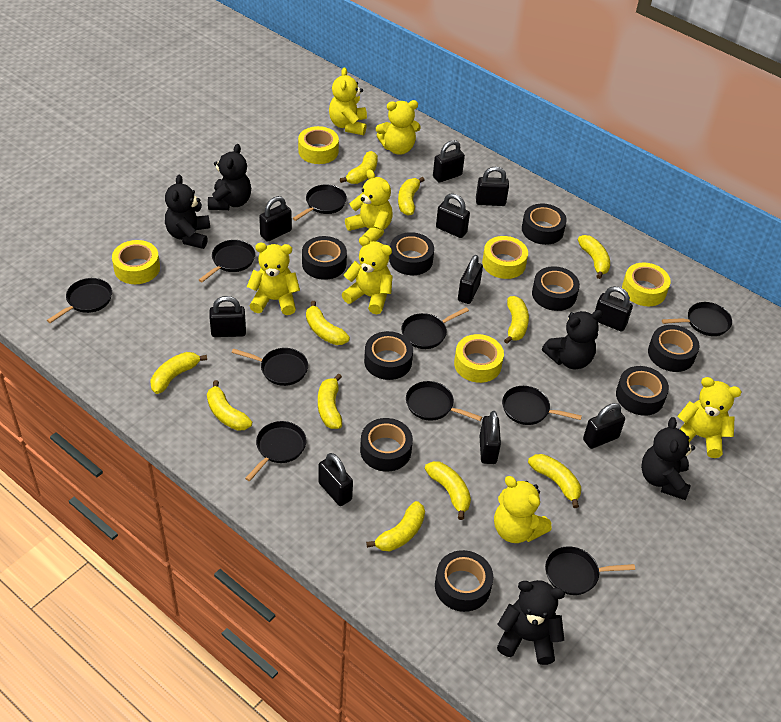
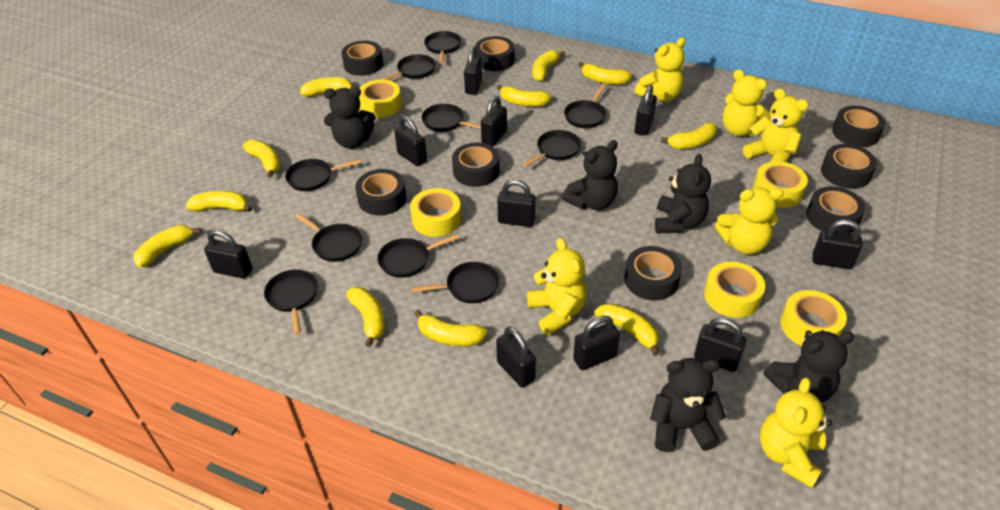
black tape: 9 -> 8
yellow teddy bear: 7 -> 6

